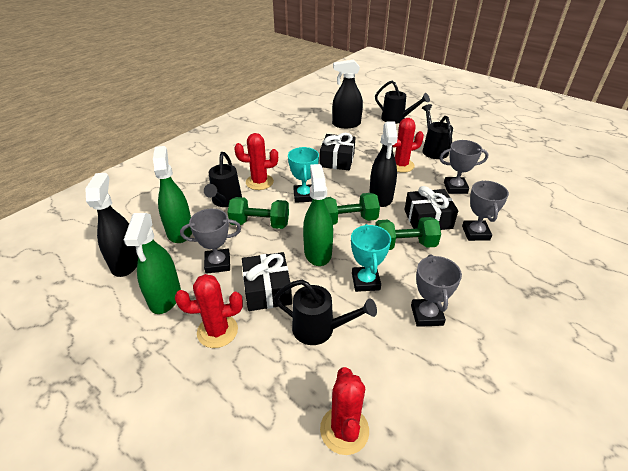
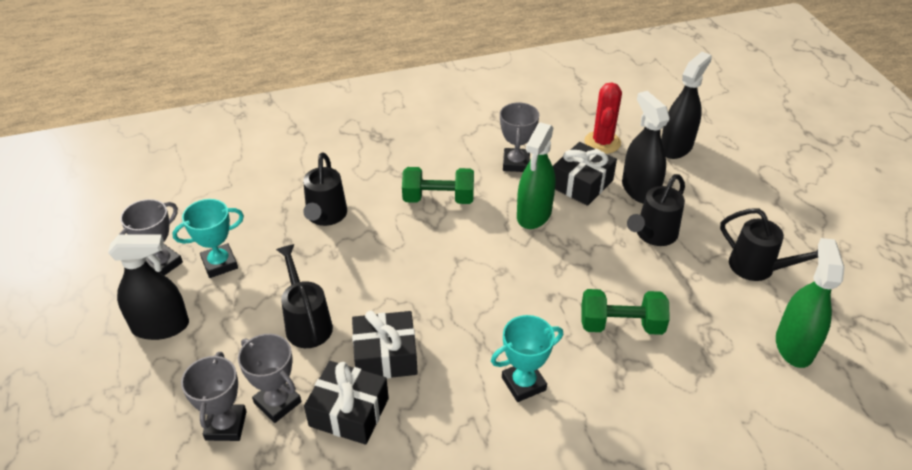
green dumbbell: 3 -> 2
green spray bottle: 3 -> 2
red cactus: 4 -> 1

